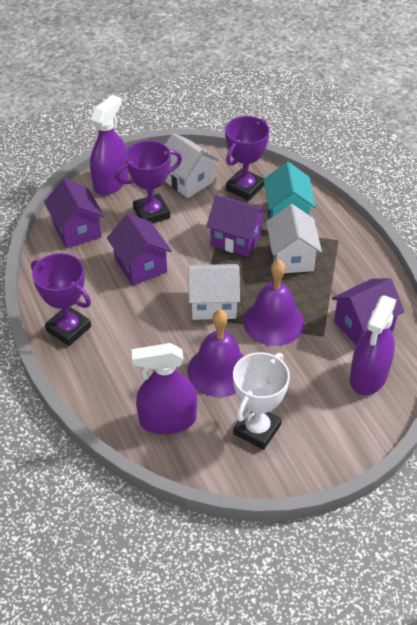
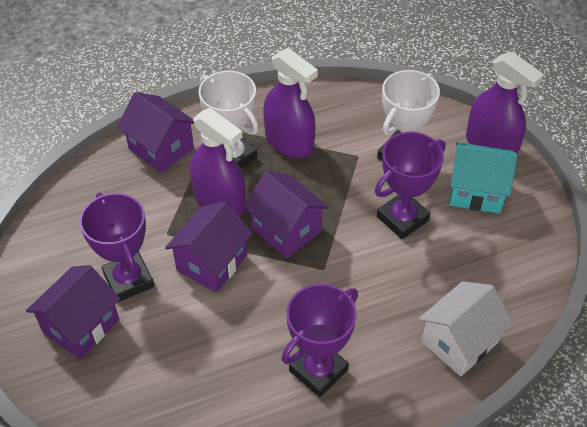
purple bell: 2 -> 0
white house: 3 -> 1
white trophy: 1 -> 2

